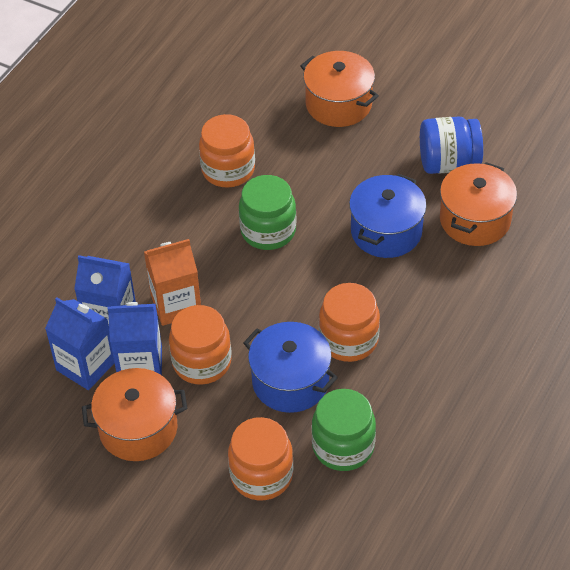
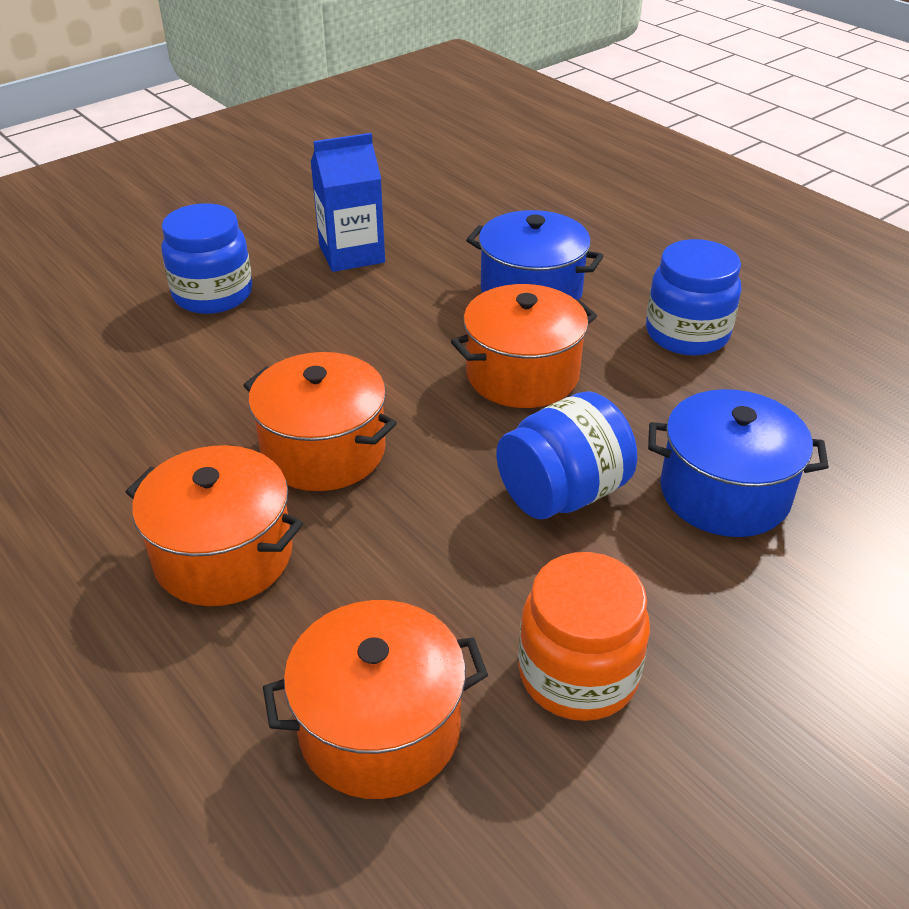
blue carton: 3 -> 1
blue jar: 1 -> 3
green jar: 2 -> 0
orange carton: 1 -> 0
orange jar: 4 -> 1
orange pot: 3 -> 4

